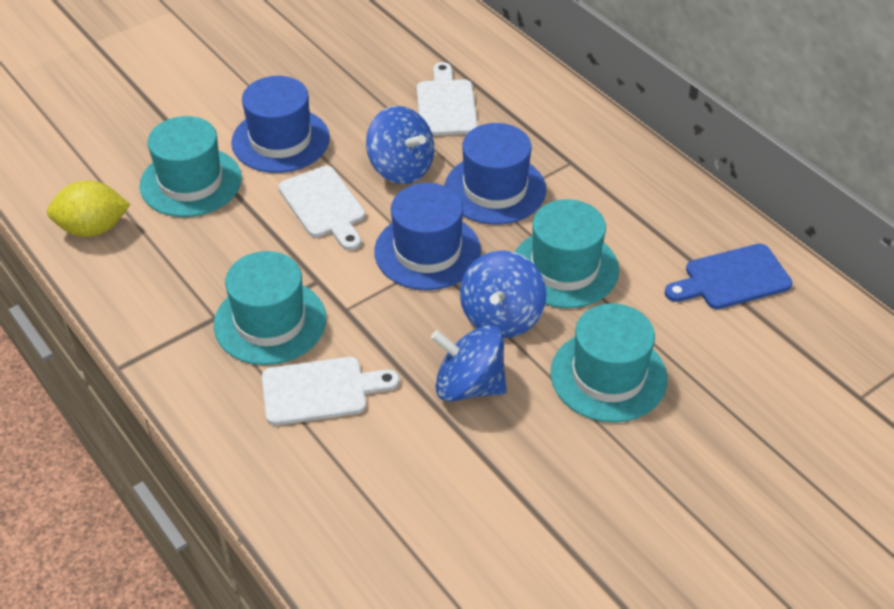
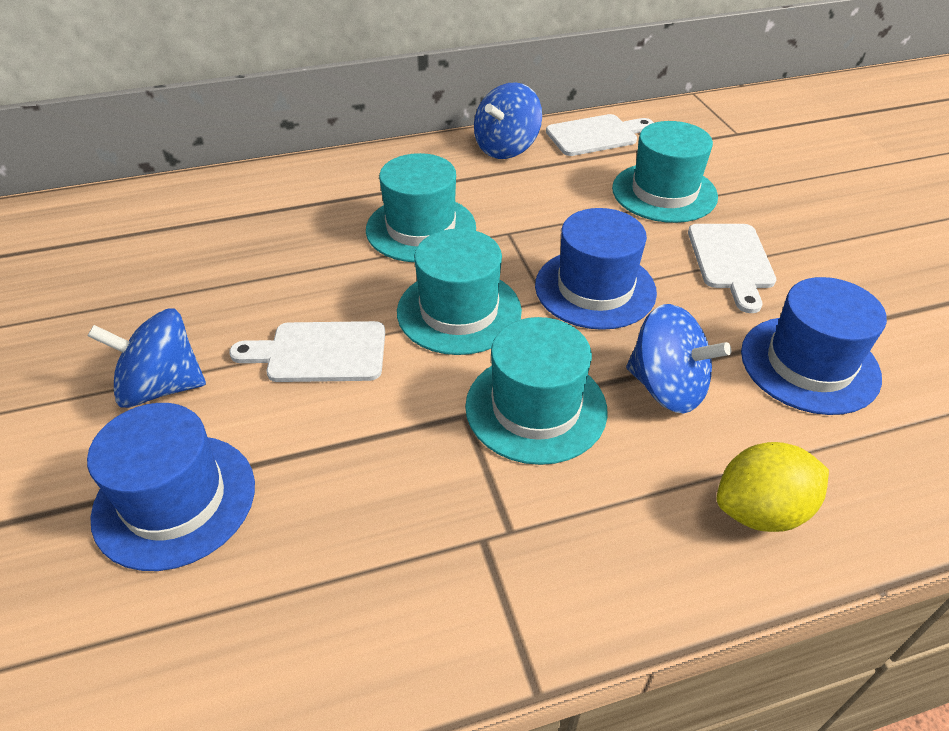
blue cutting board: 1 -> 0

